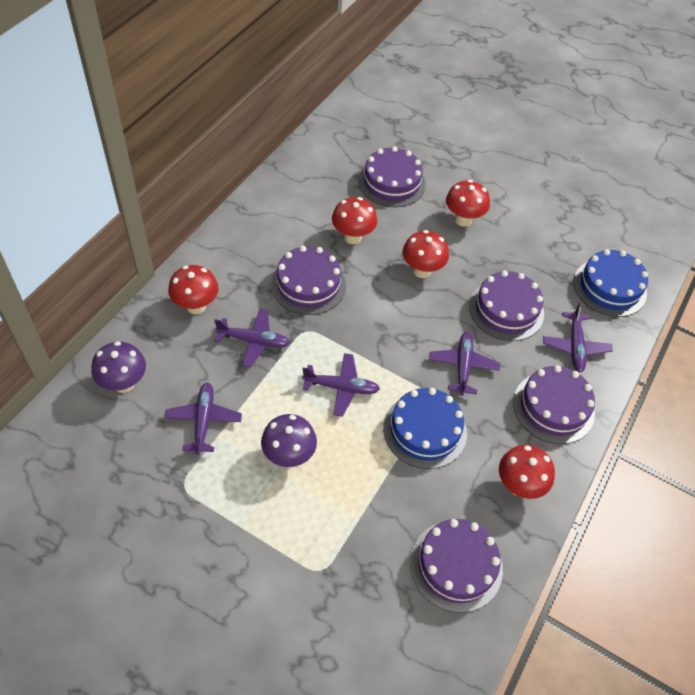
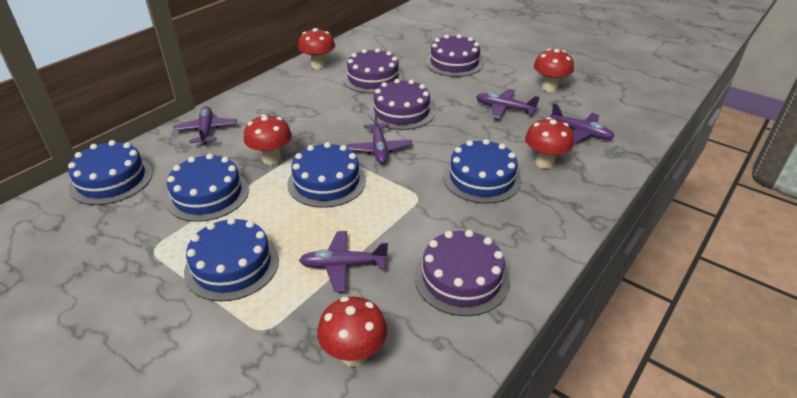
blue cake: 2 -> 5
purple cake: 5 -> 4
purple mushroom: 2 -> 0

